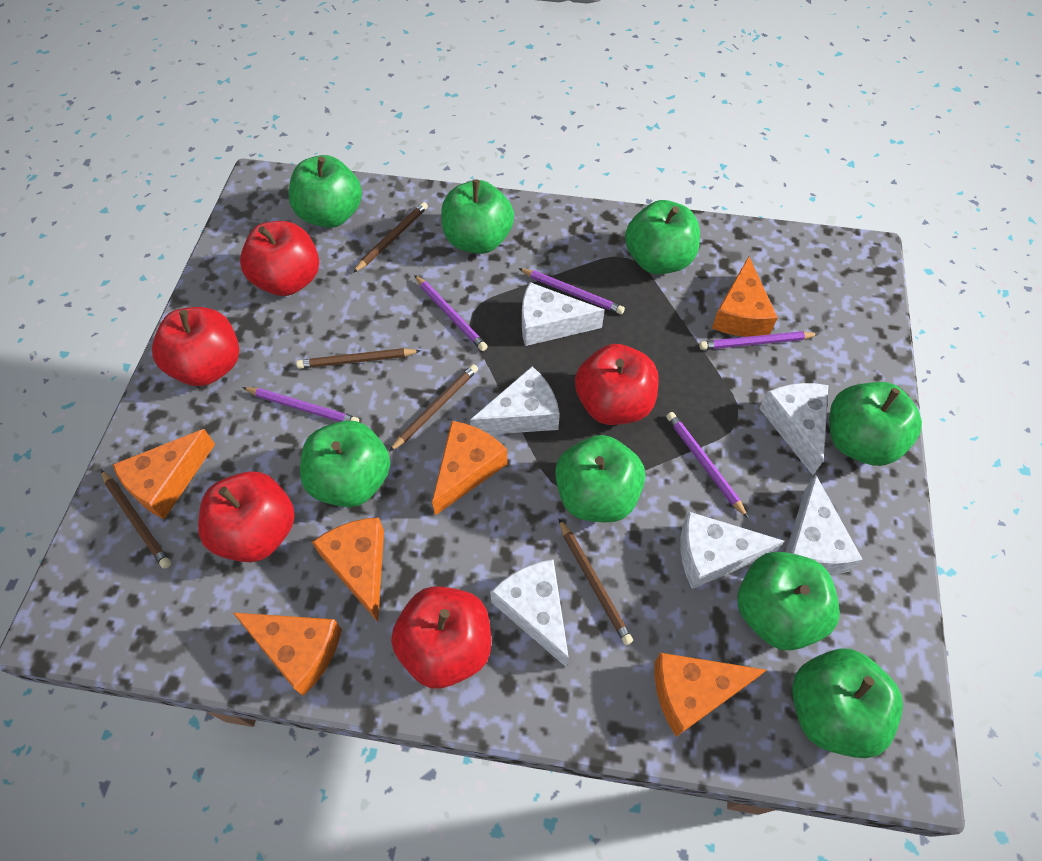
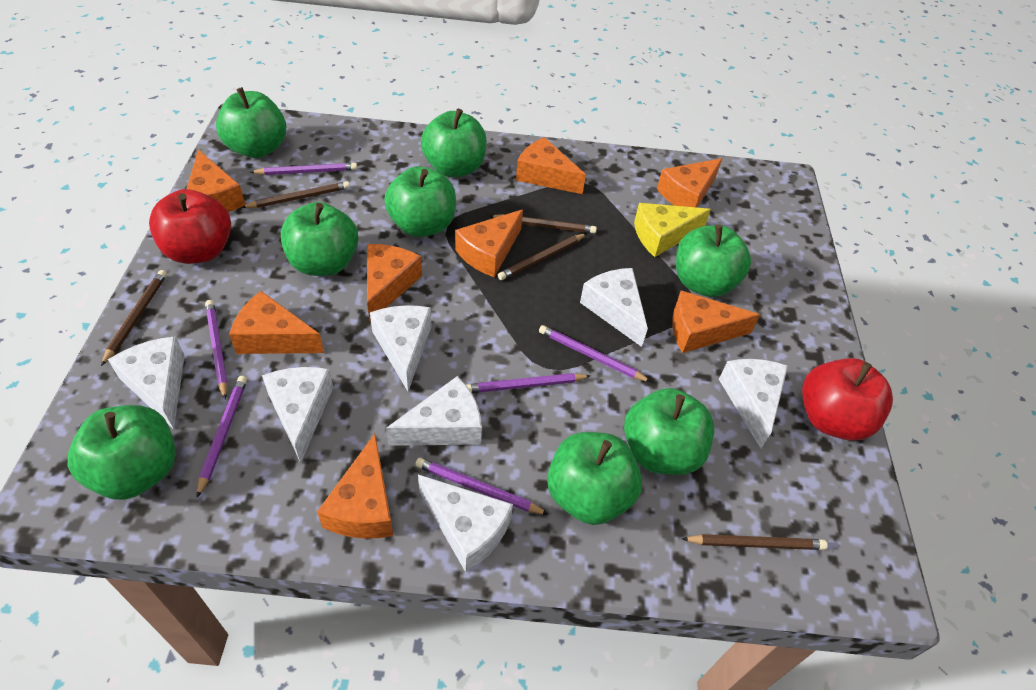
orange cheese: 6 -> 8
purple pencil: 5 -> 6
red apple: 5 -> 2
white cheese: 6 -> 7
yellow cheese: 0 -> 1

